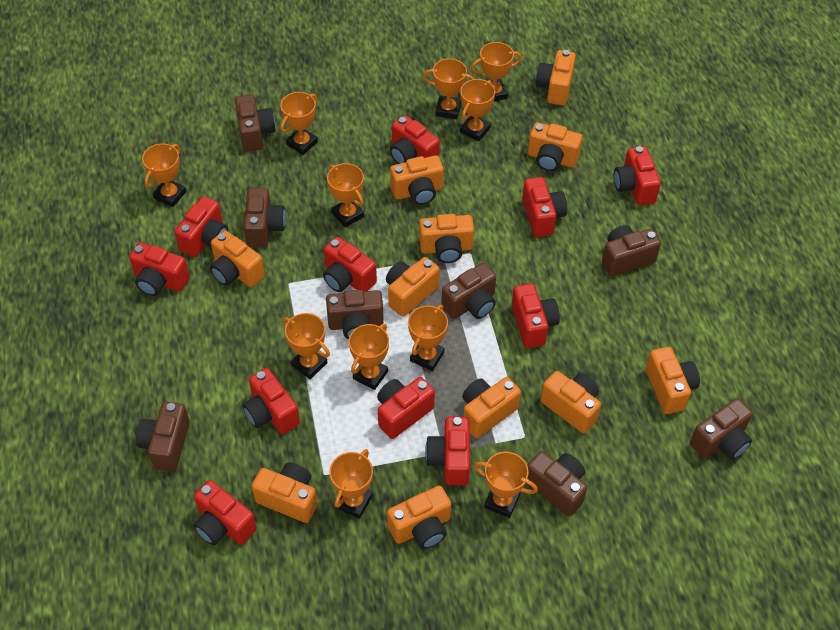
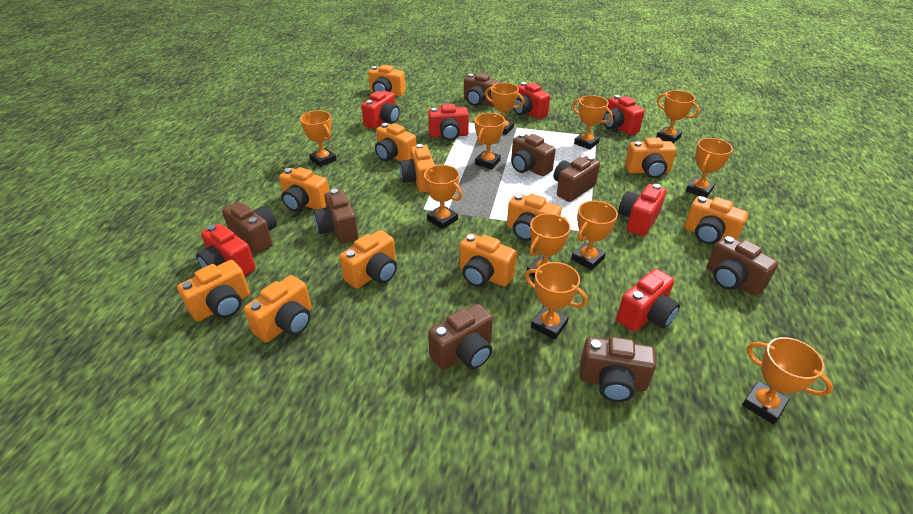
red camera: 11 -> 7

